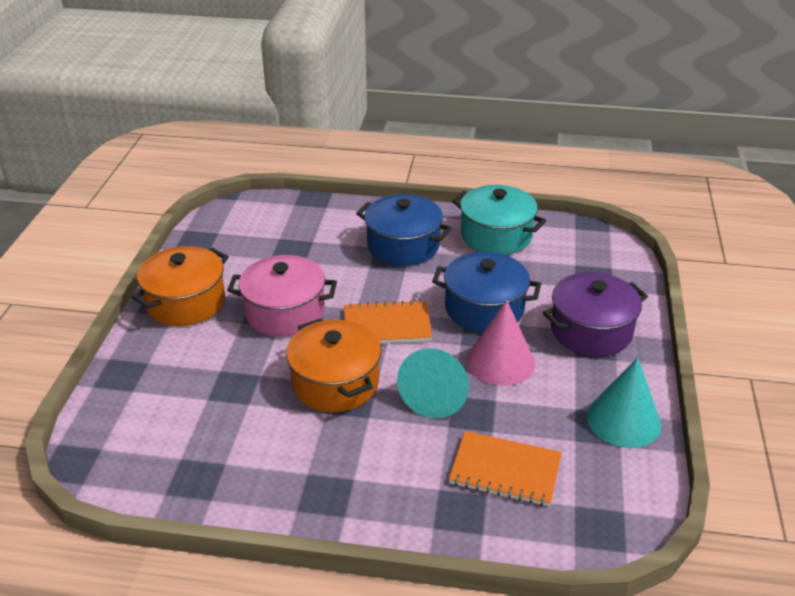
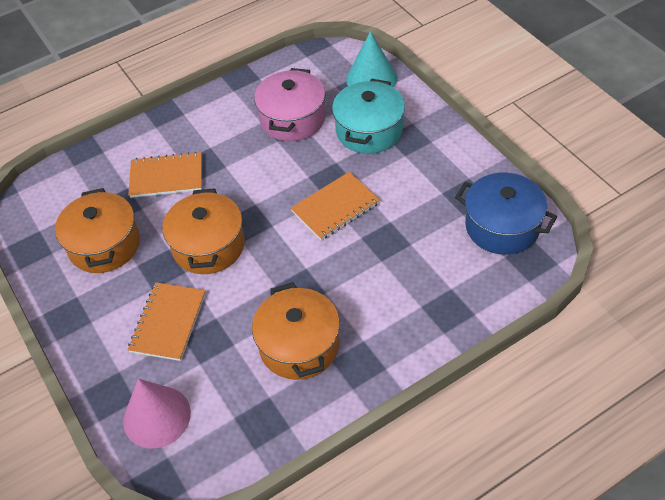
blue pot: 2 -> 1
orange notebook: 2 -> 3
orange pot: 2 -> 3
purple pot: 1 -> 0
turquoise cone: 2 -> 1

